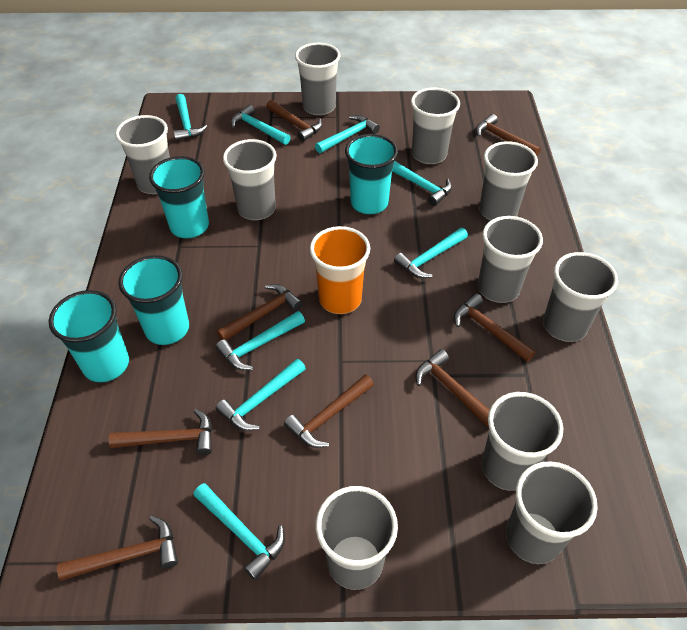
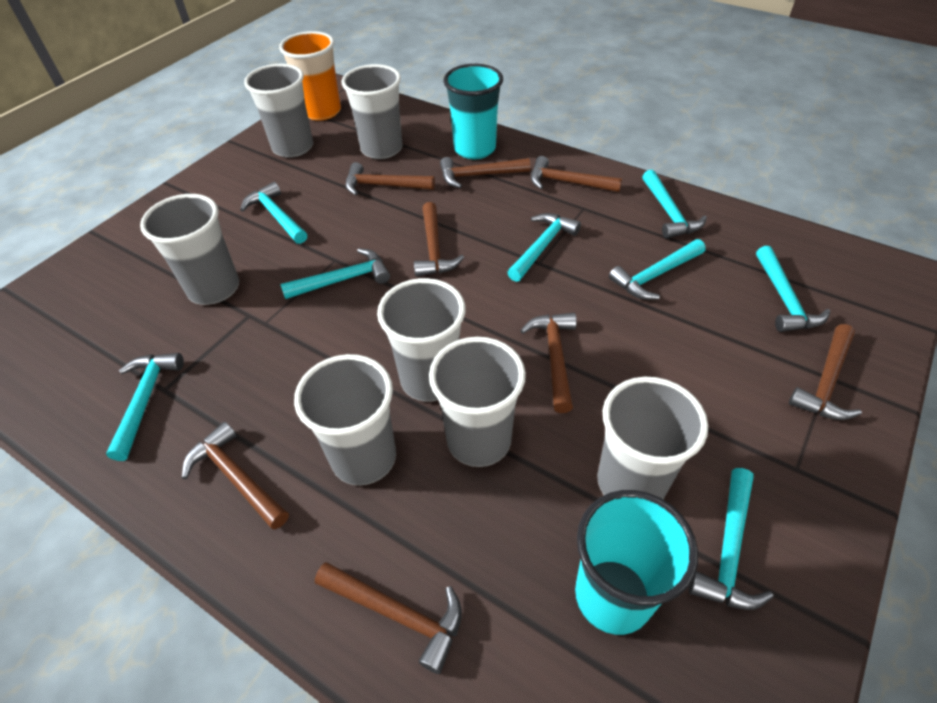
grey cup: 10 -> 7
turquoise cup: 4 -> 2

